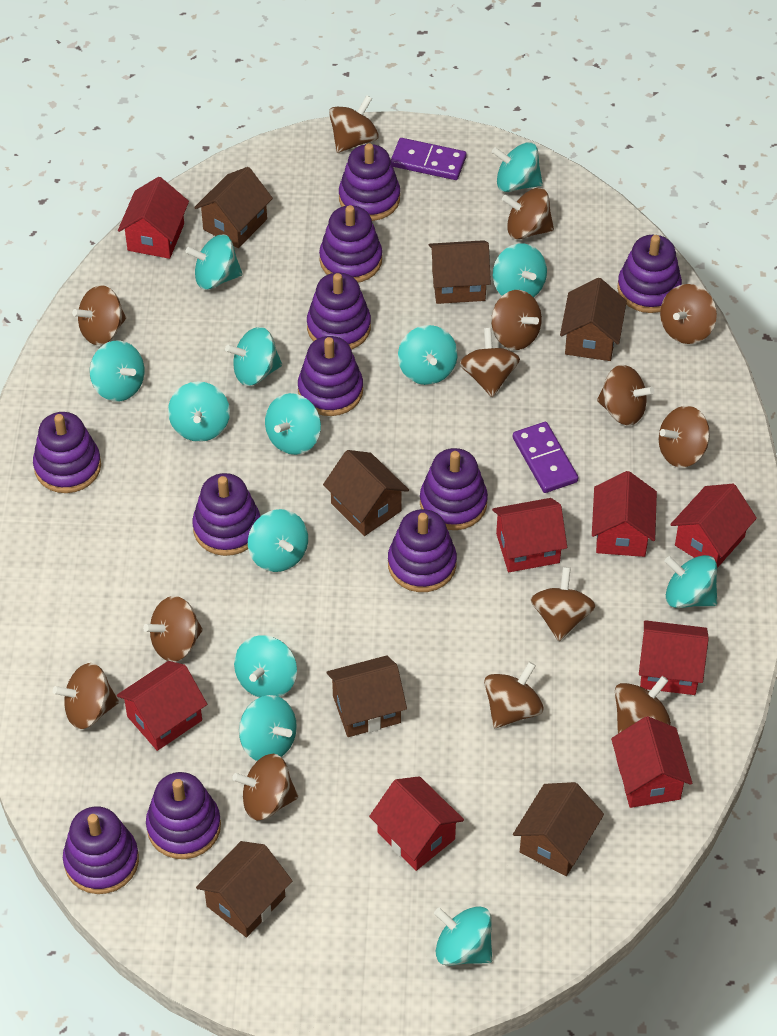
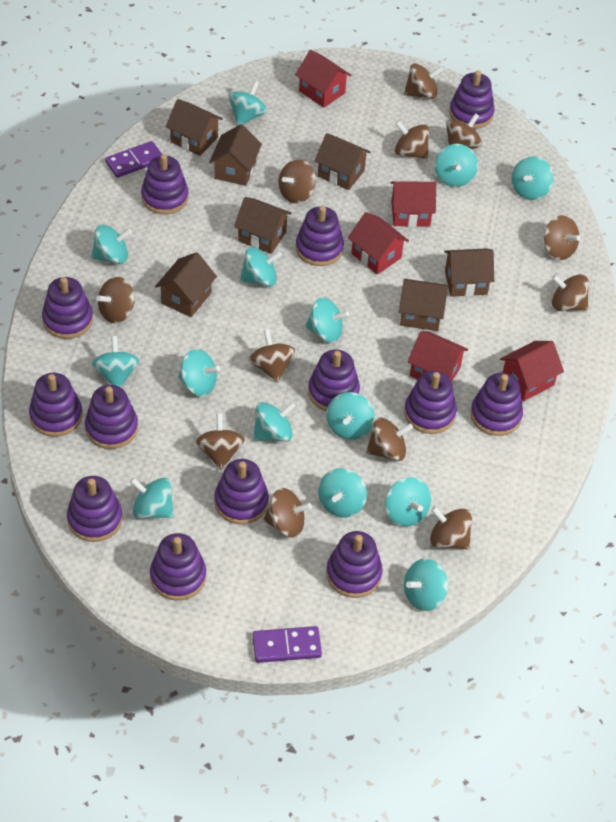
brown spinning top: 14 -> 12
purple stacking toy: 11 -> 13
red house: 8 -> 5
turquoise spinning top: 13 -> 14

